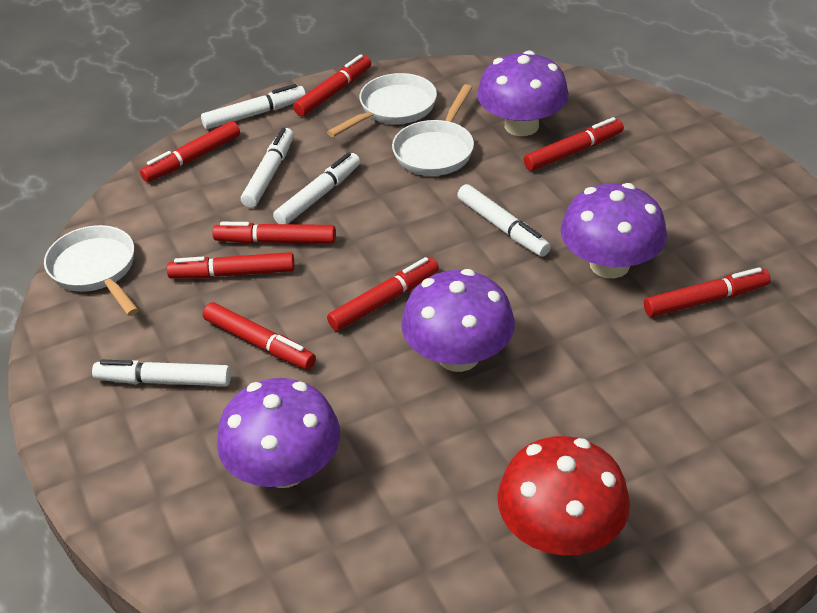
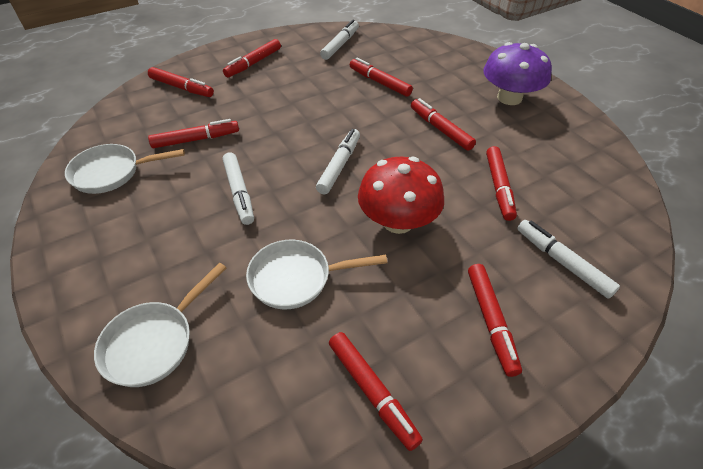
purple mushroom: 4 -> 1
white marker: 5 -> 4

